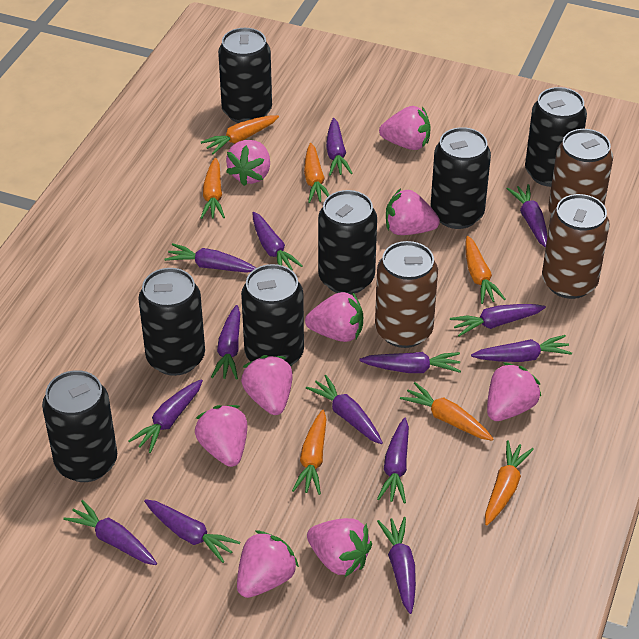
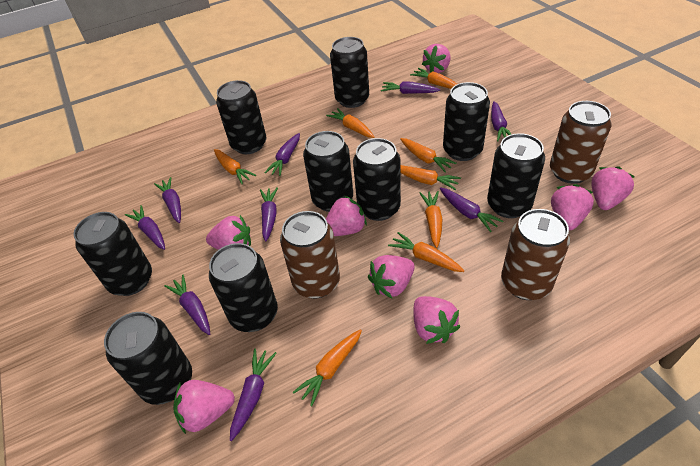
black can: 7 -> 9
orange carrot: 7 -> 8
pink strawberry: 9 -> 8
purple carrot: 14 -> 9

